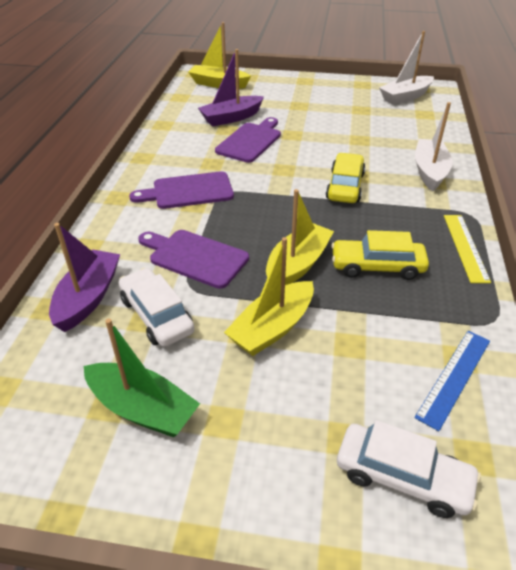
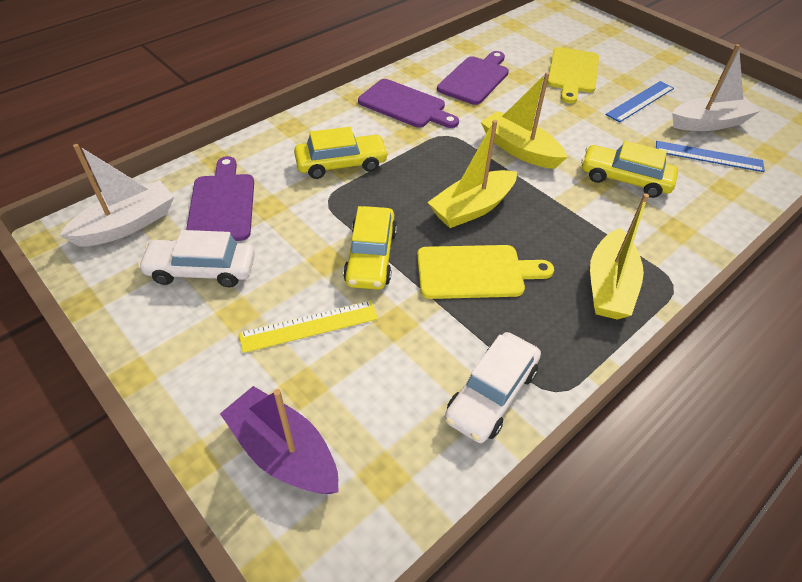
blue ruler: 1 -> 2
green boat: 1 -> 0
purple boat: 2 -> 1
yellow car: 2 -> 3
yellow cutting board: 0 -> 2

